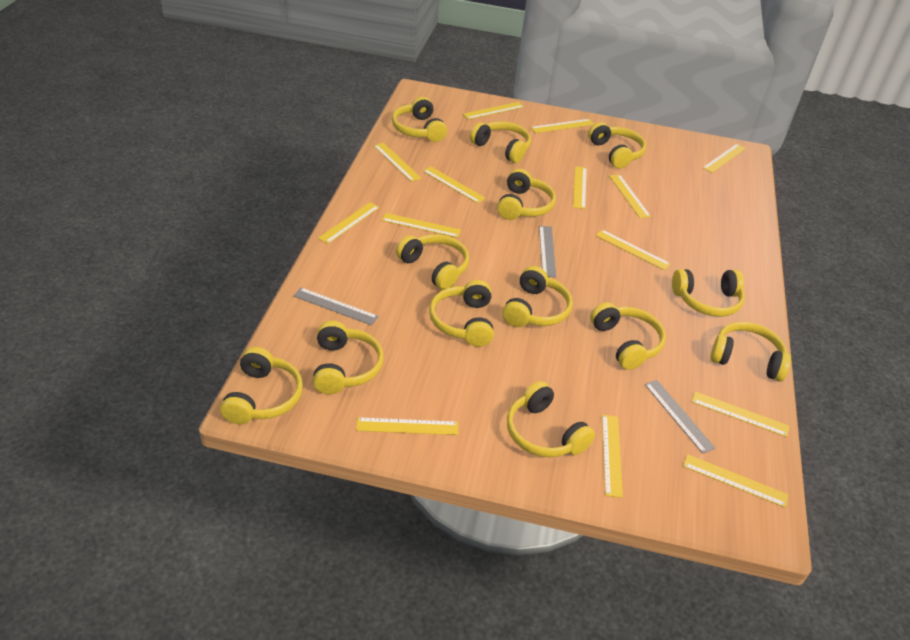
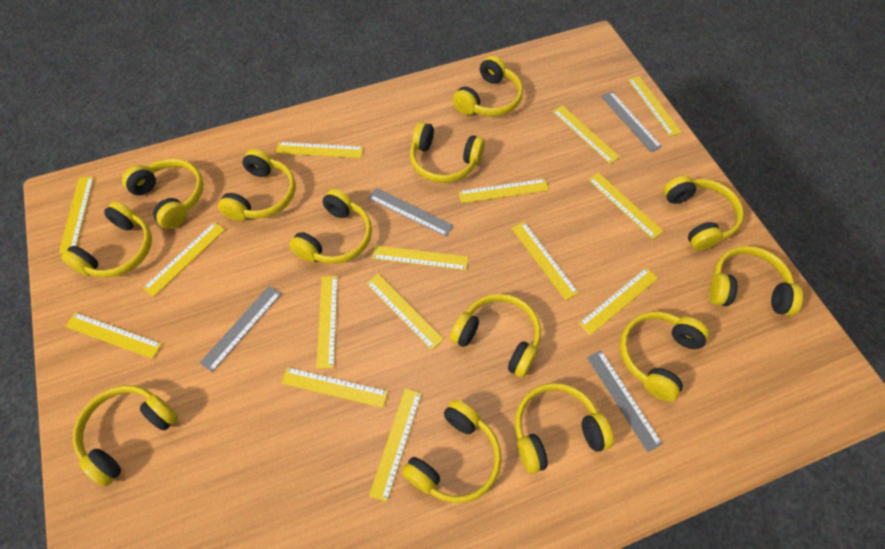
grey ruler: 3 -> 4
yellow ruler: 14 -> 15

